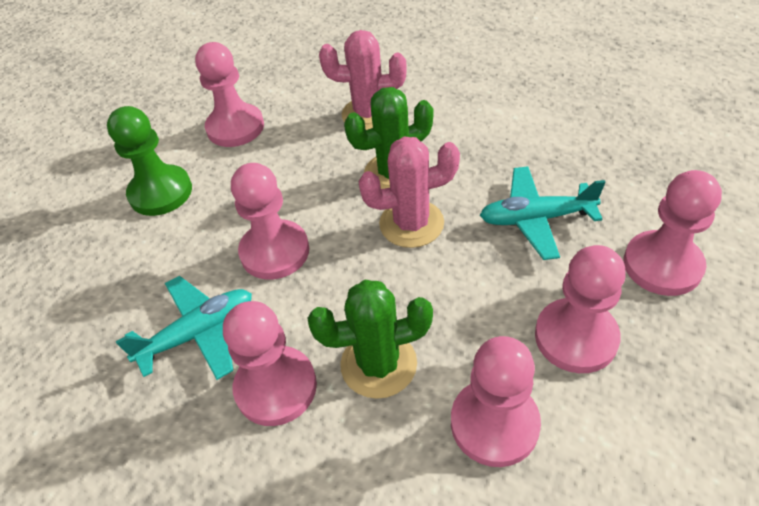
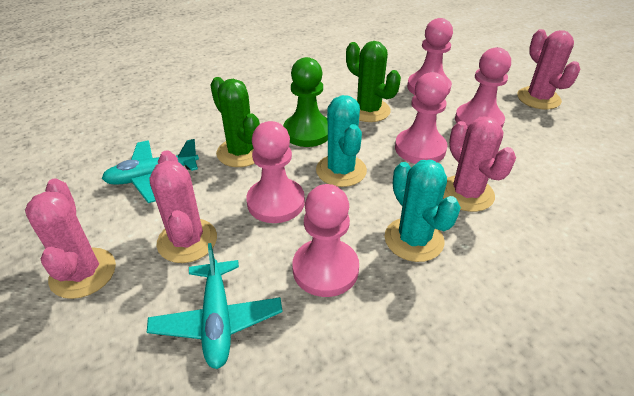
pink cactus: 2 -> 4
pink pawn: 6 -> 5
turquoise cactus: 0 -> 2

